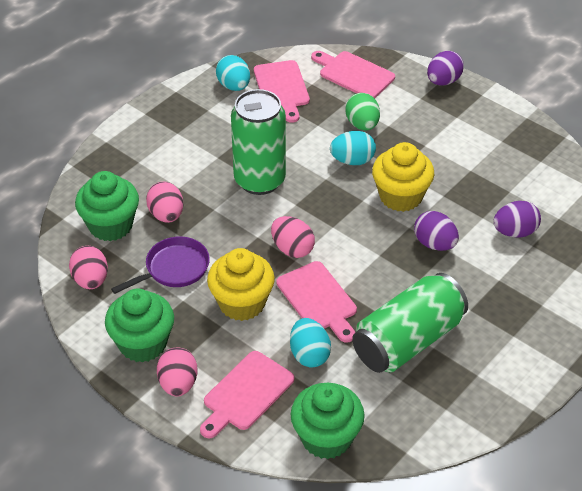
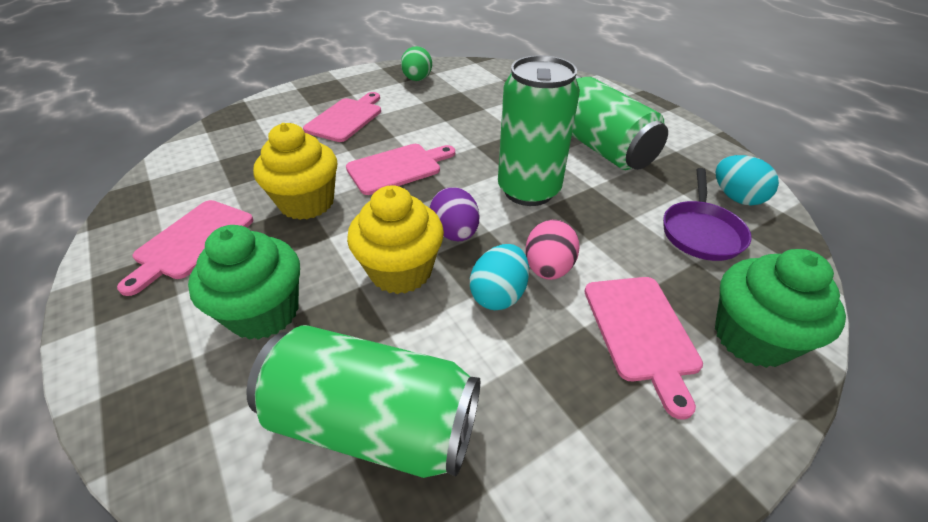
green can: 2 -> 3
green cupcake: 3 -> 2
pink egg: 4 -> 1
purple egg: 3 -> 1
turquoise egg: 3 -> 2

